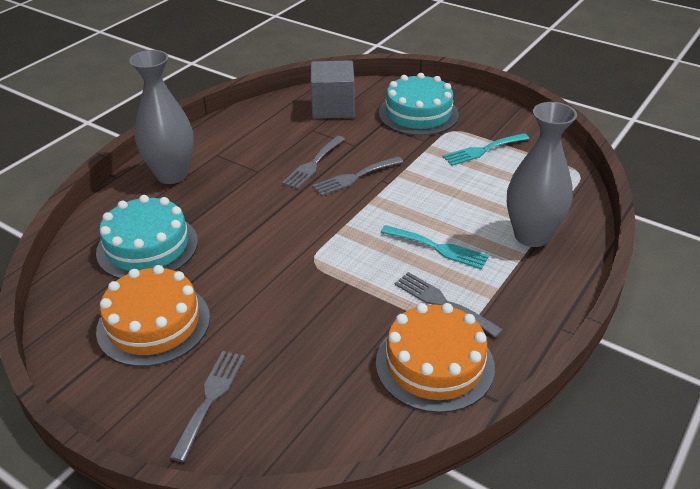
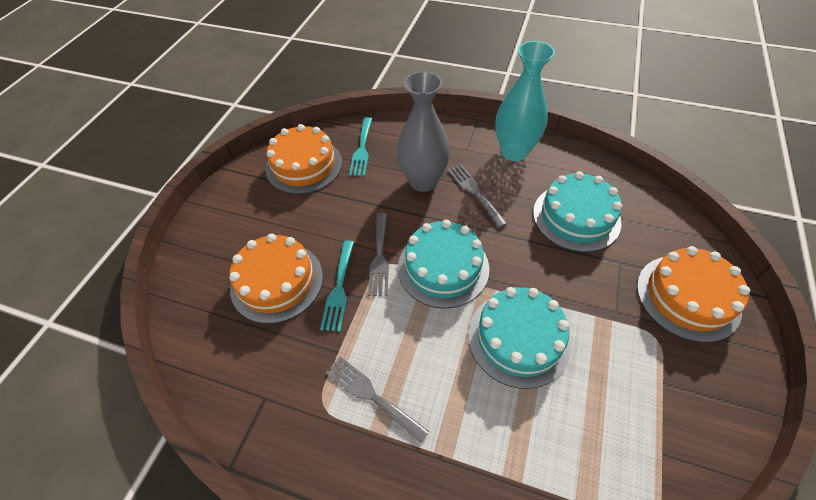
grey cube: 1 -> 0
grey fork: 4 -> 3
grey vase: 2 -> 1
orange cake: 2 -> 3
turquoise cake: 2 -> 3
turquoise vase: 0 -> 1

